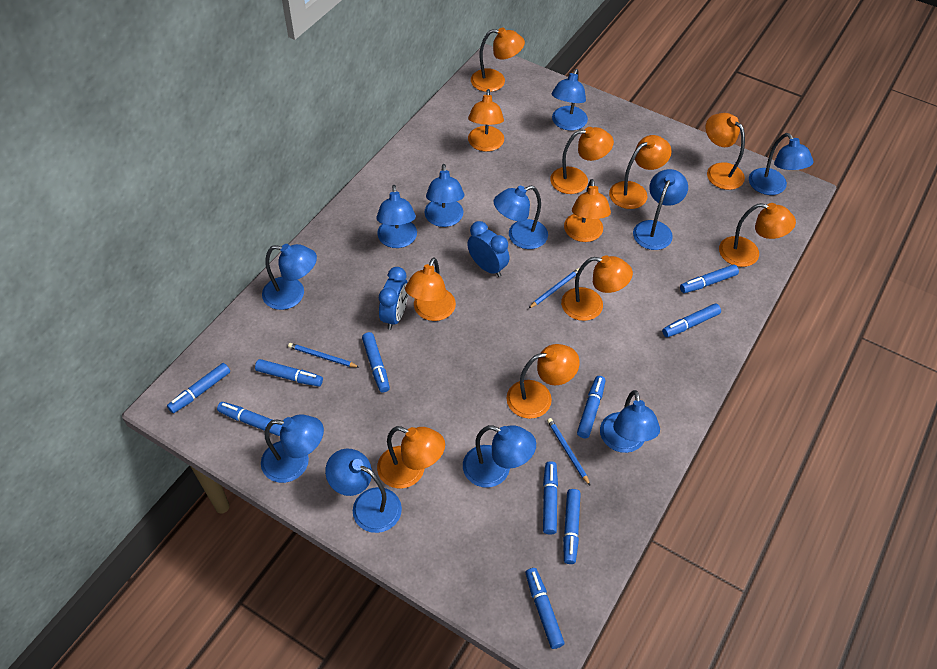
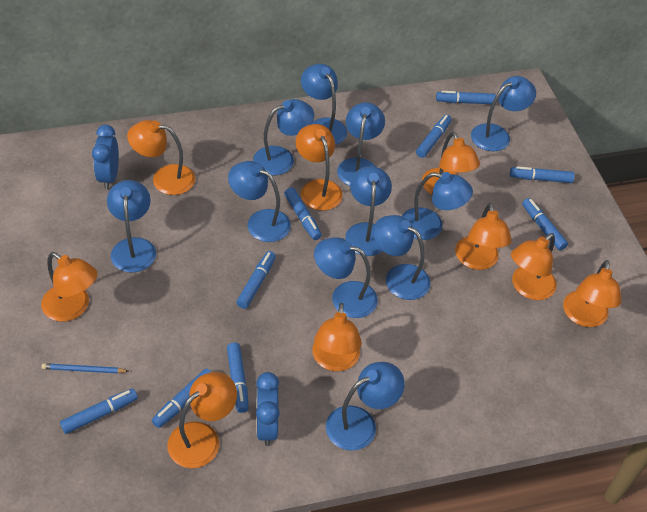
blue marker: 10 -> 9
blue pencil: 3 -> 1
orange lamp: 11 -> 9

